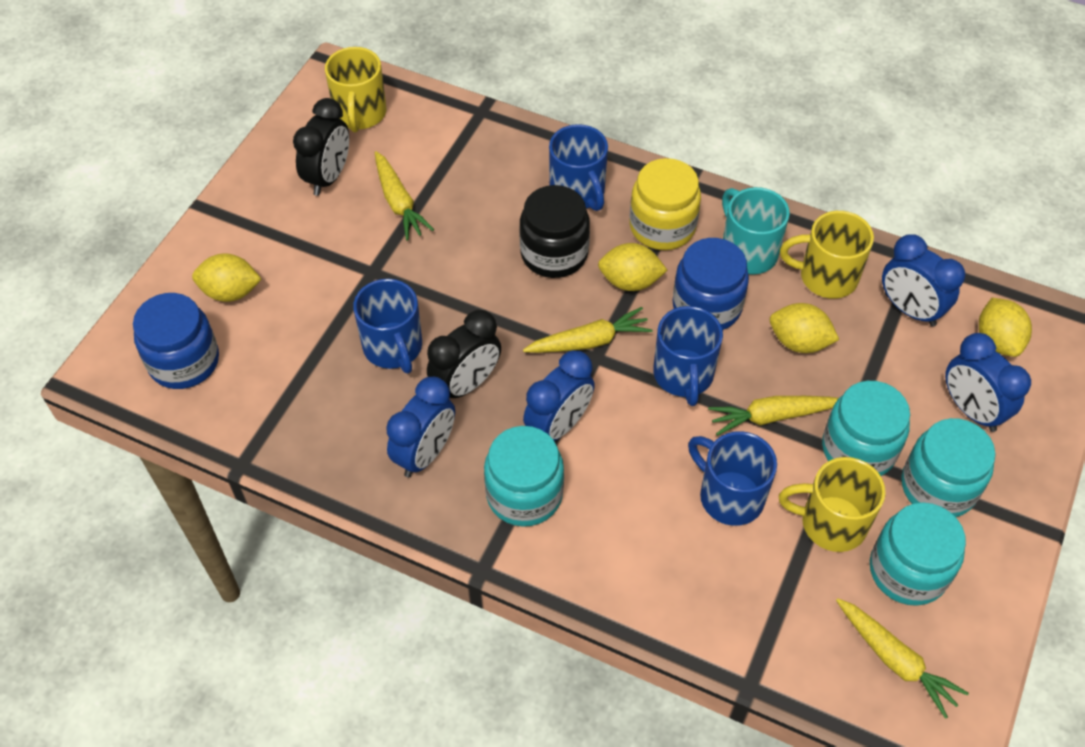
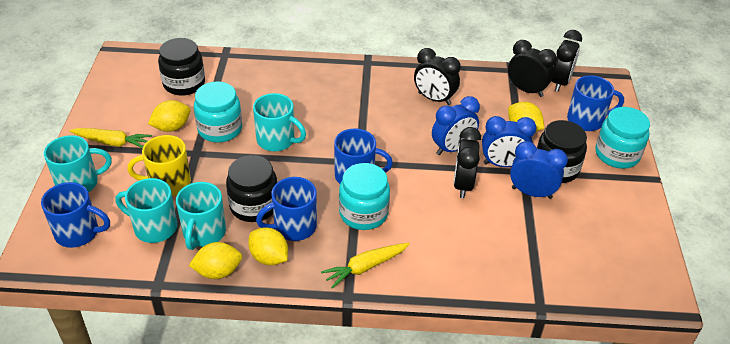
black clock: 2 -> 4
black jar: 1 -> 3
blue clock: 4 -> 3
blue jar: 2 -> 0
turquoise jar: 4 -> 3
turquoise mug: 1 -> 4
yellow carrot: 4 -> 2
yellow jar: 1 -> 0
yellow mug: 3 -> 1

